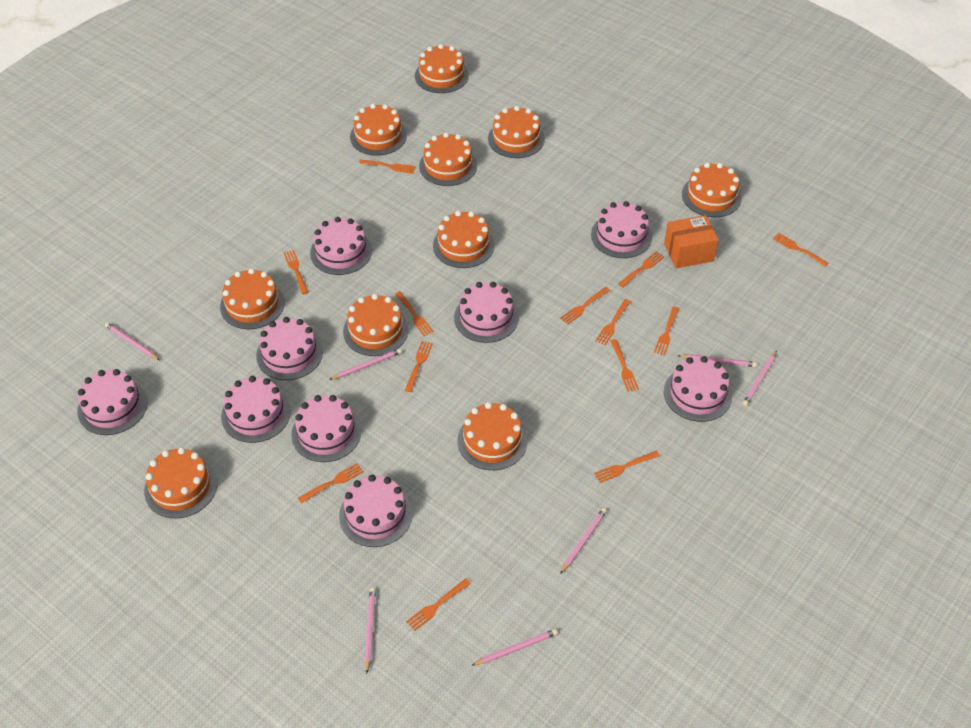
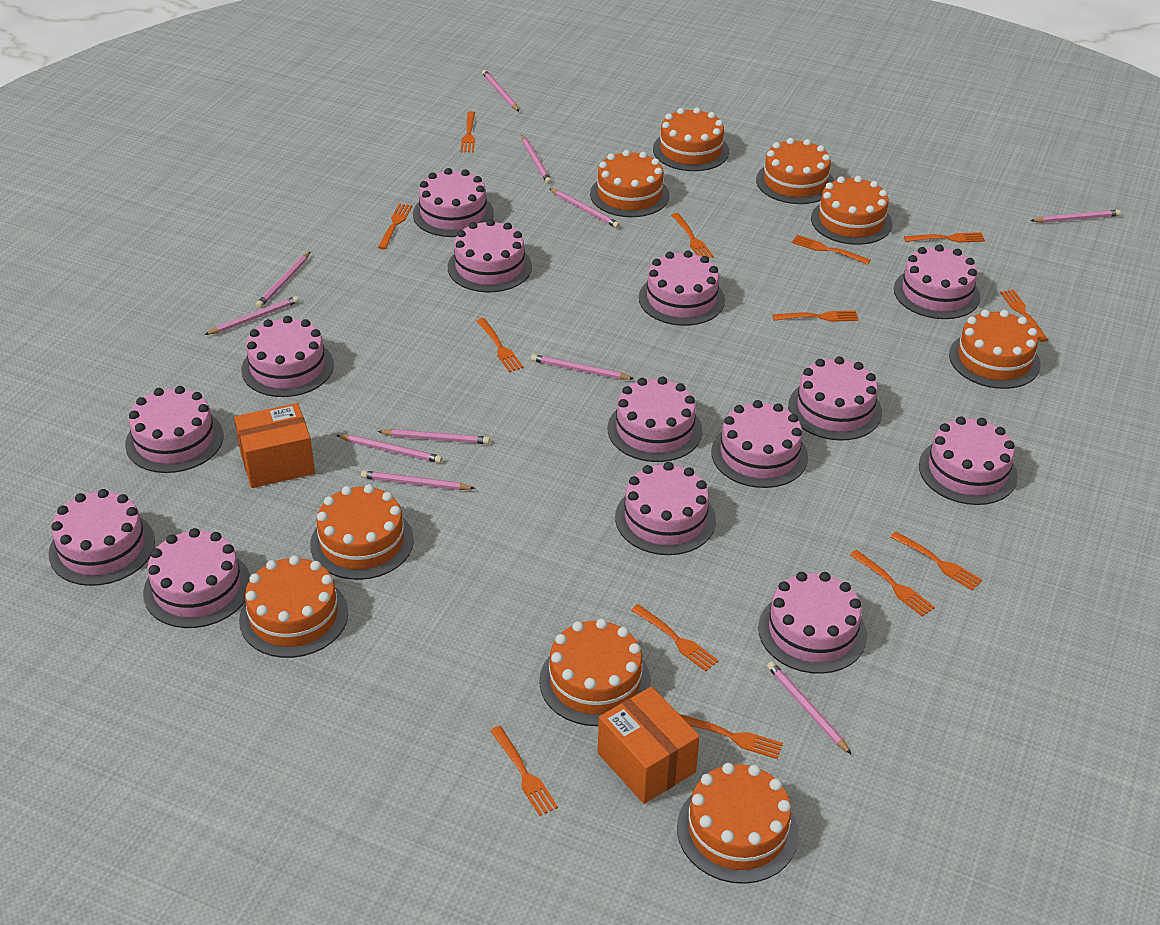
orange box: 1 -> 2
orange cake: 10 -> 9
pink cake: 9 -> 14
pink pencil: 7 -> 11

